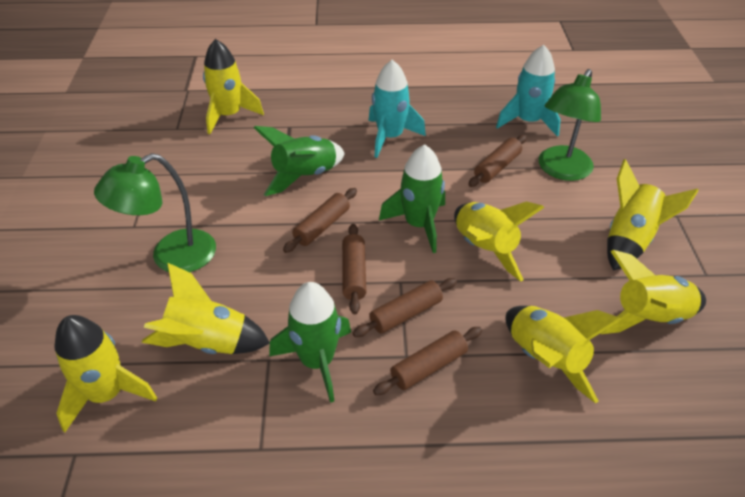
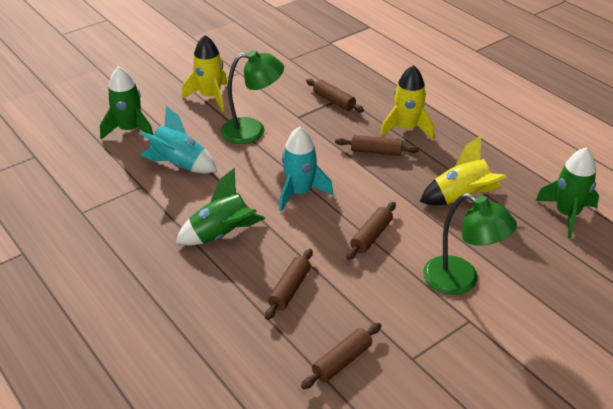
yellow rocket: 7 -> 3

